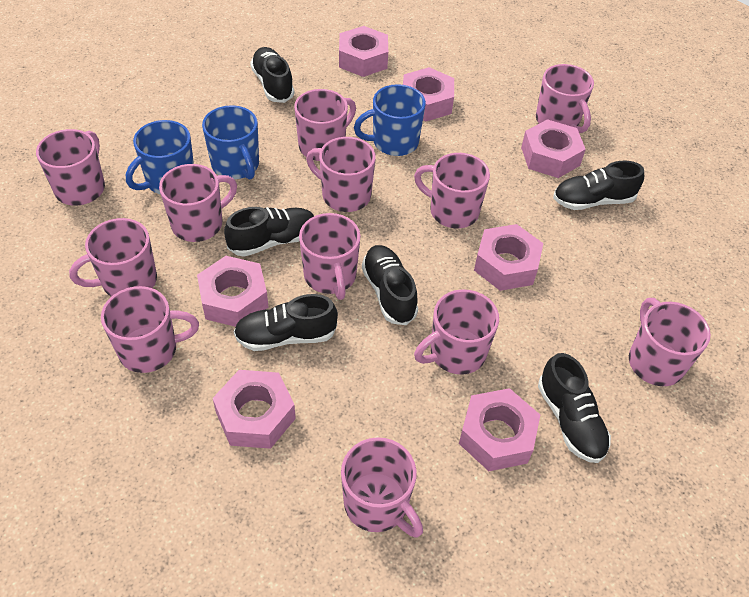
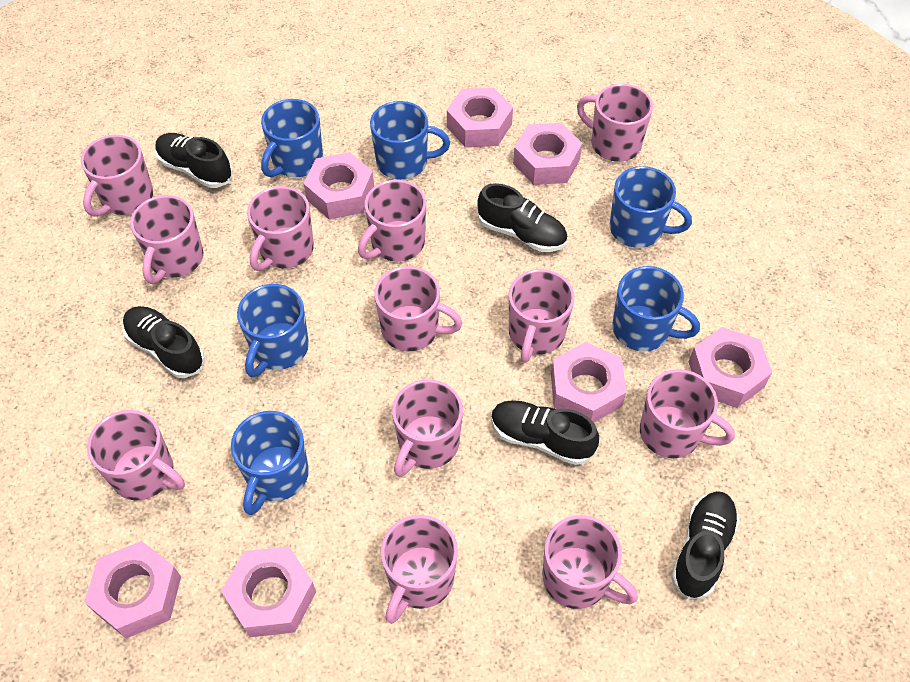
black shoe: 6 -> 5
blue mug: 3 -> 6

